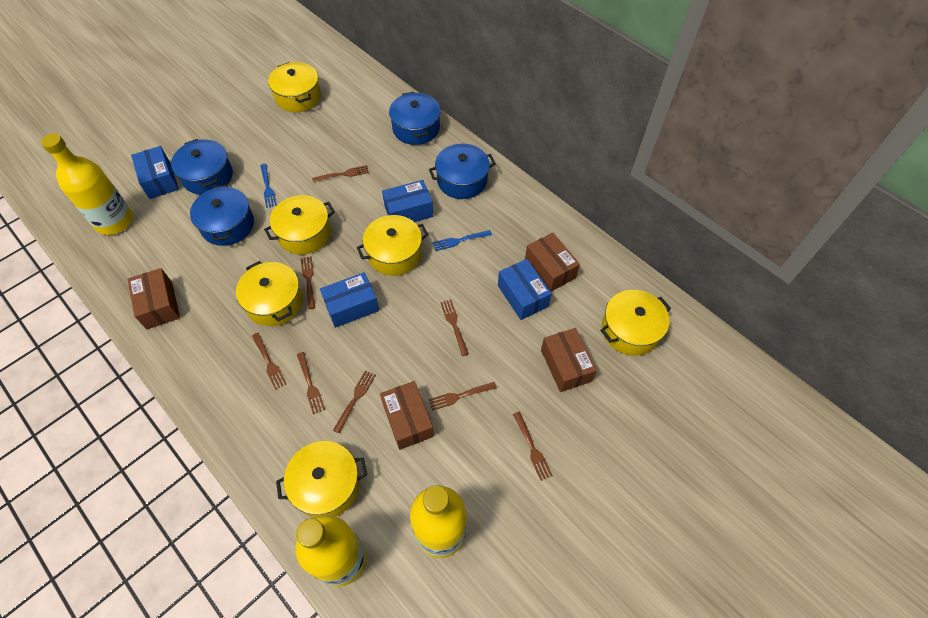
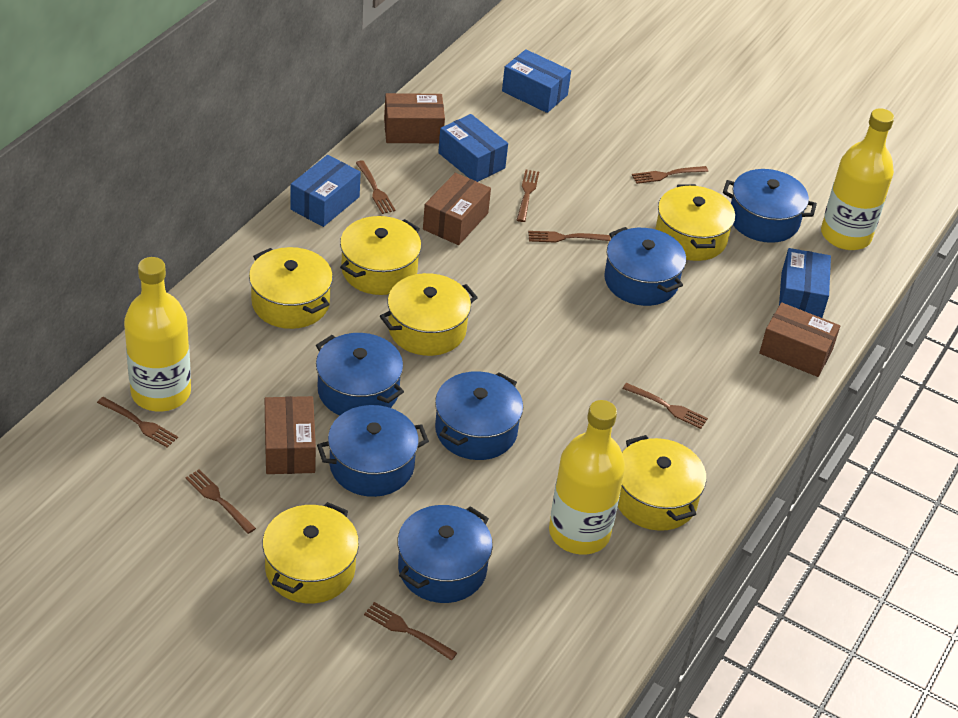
blue fork: 2 -> 0
blue pot: 4 -> 6

